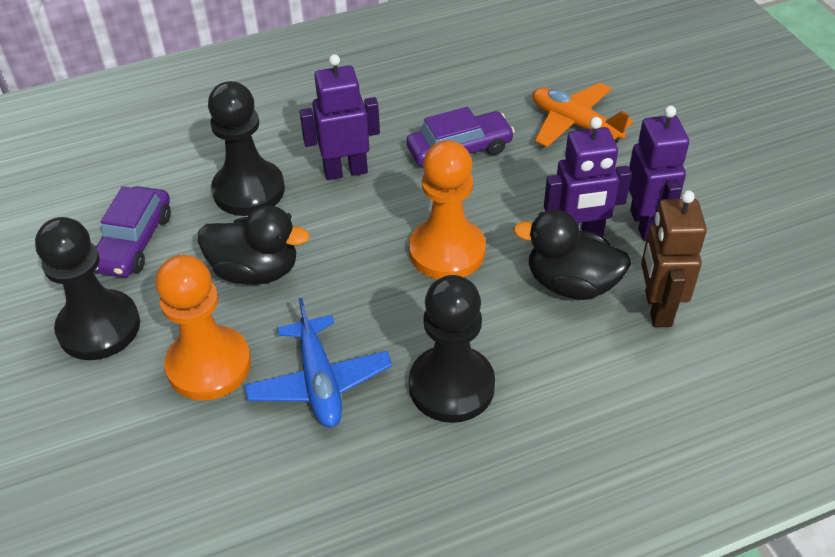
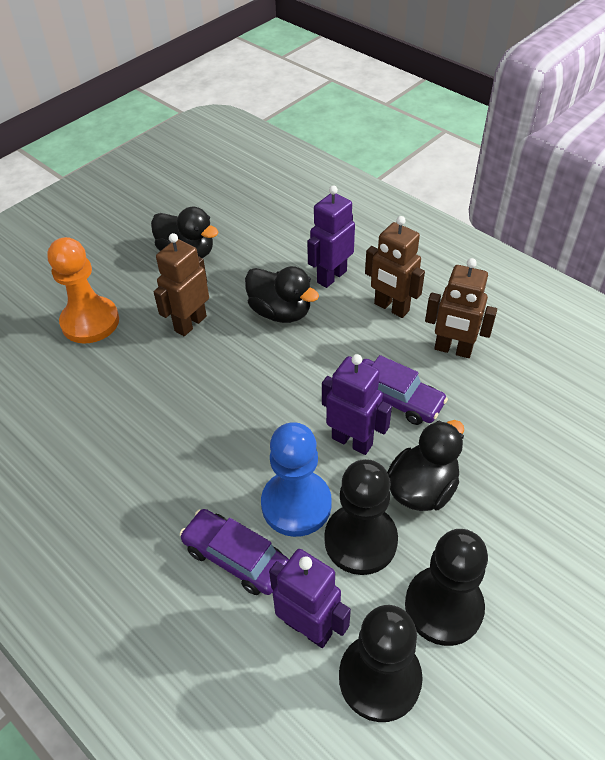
black duck: 2 -> 3
blue pawn: 0 -> 1
blue plane: 1 -> 0
brown robot: 1 -> 3
orange pawn: 2 -> 1
orange plane: 1 -> 0

